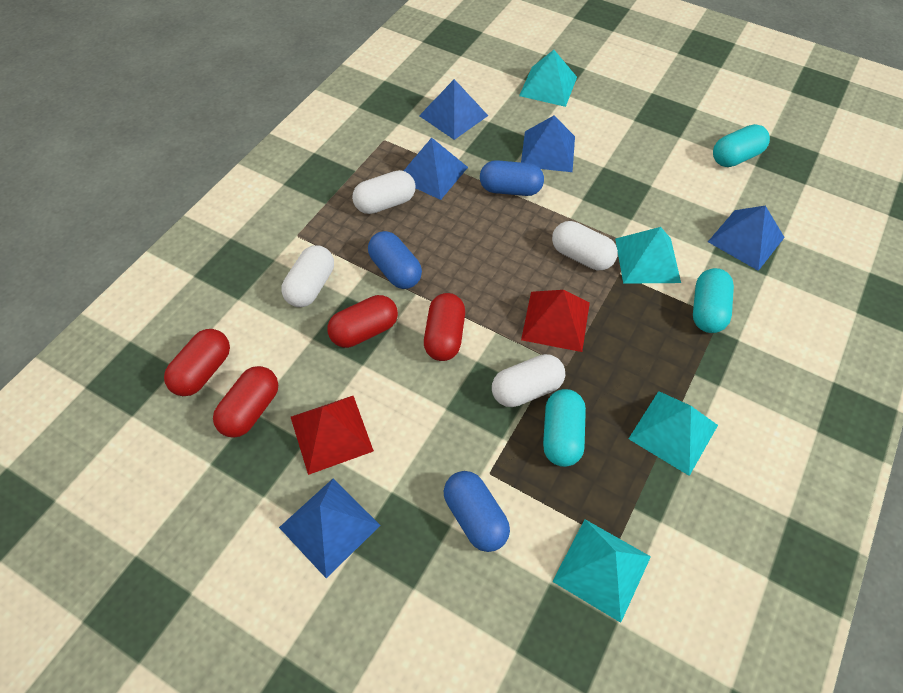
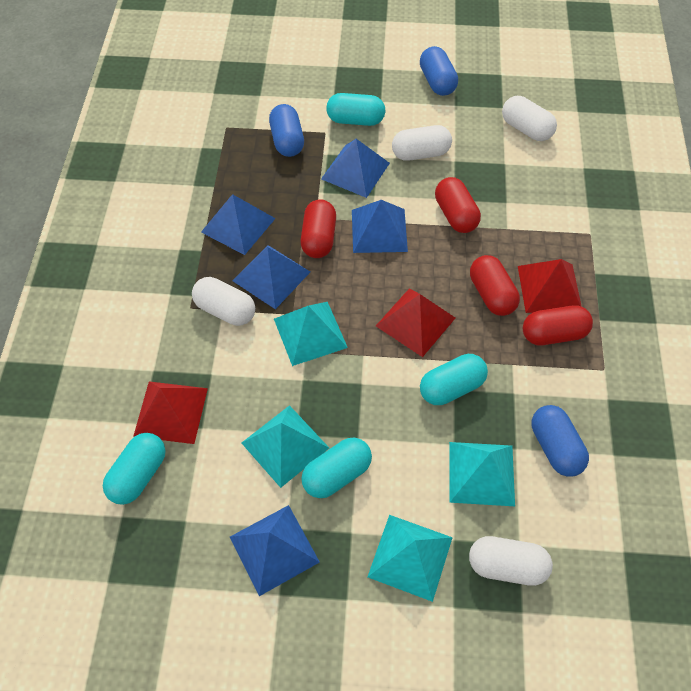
red pyramid: 2 -> 3
turquoise capsule: 3 -> 4

